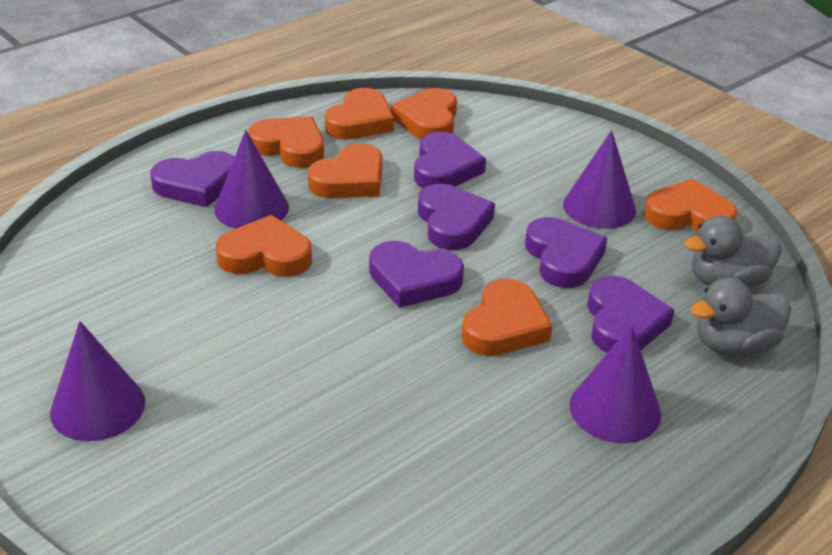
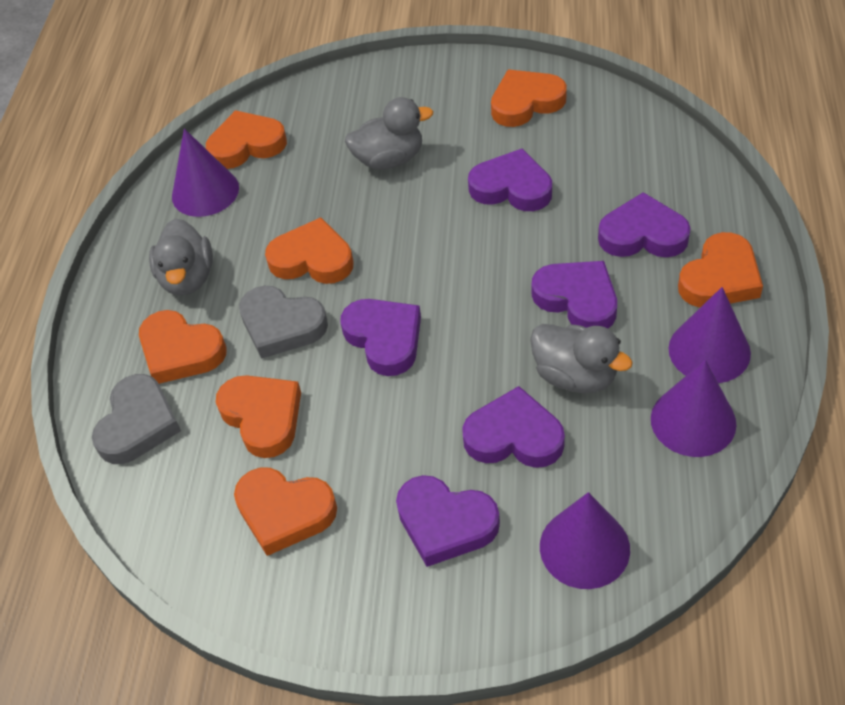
grey duck: 2 -> 3
grey heart: 0 -> 2

